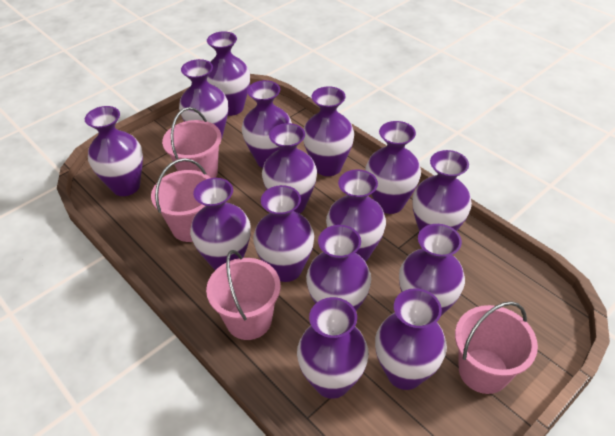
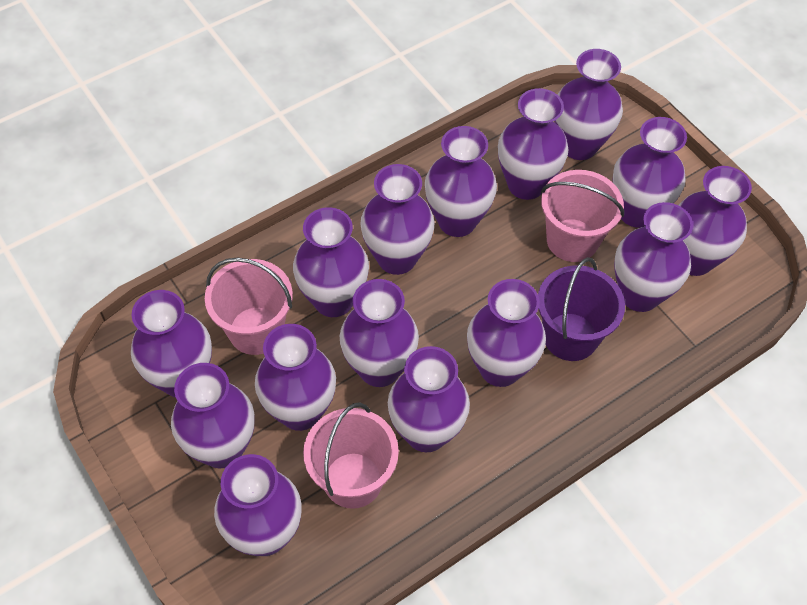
pink bucket: 4 -> 3
purple bucket: 0 -> 1

